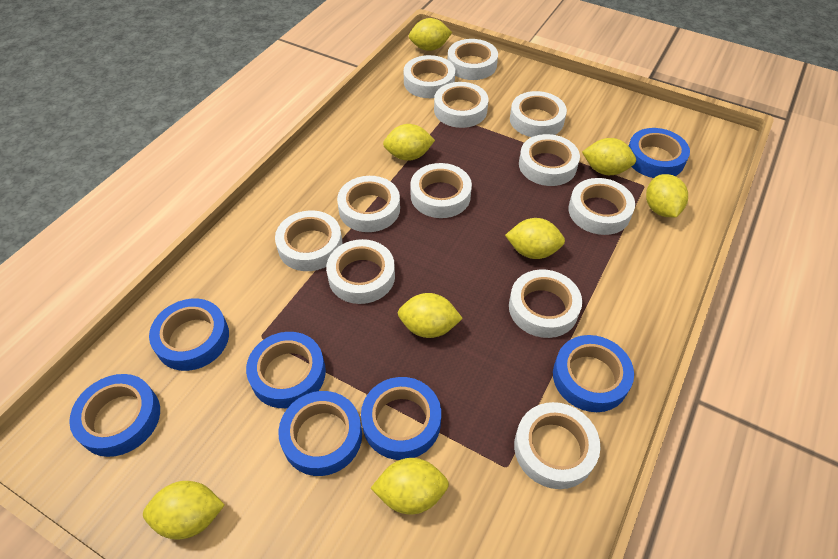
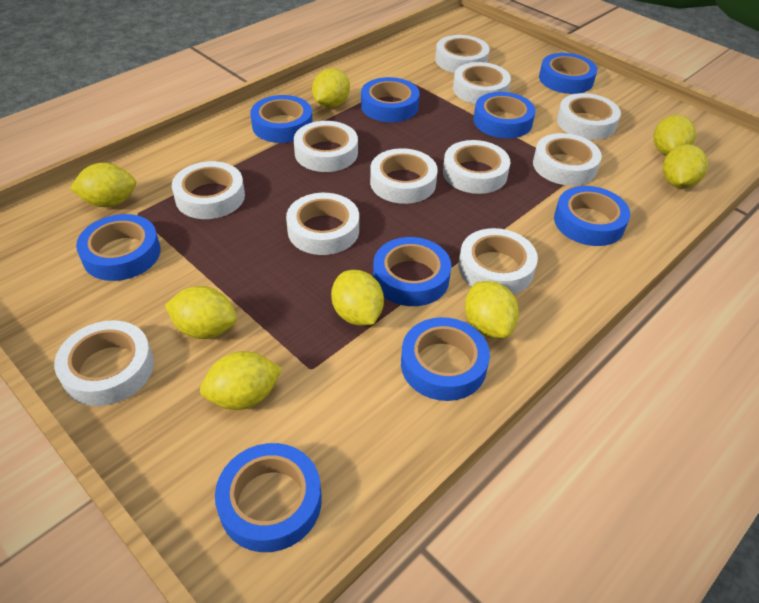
blue tape: 7 -> 9
white tape: 12 -> 11

